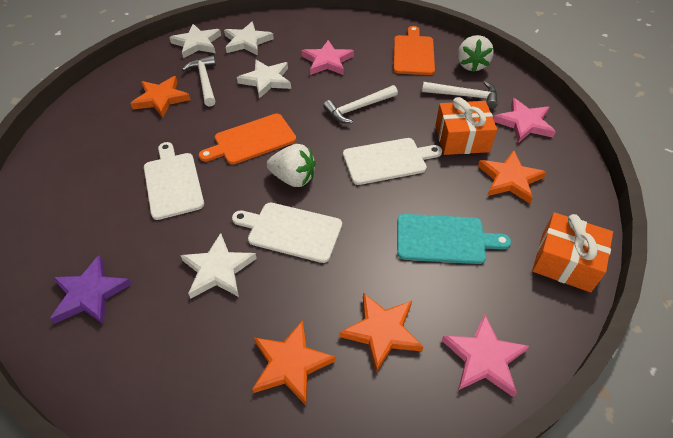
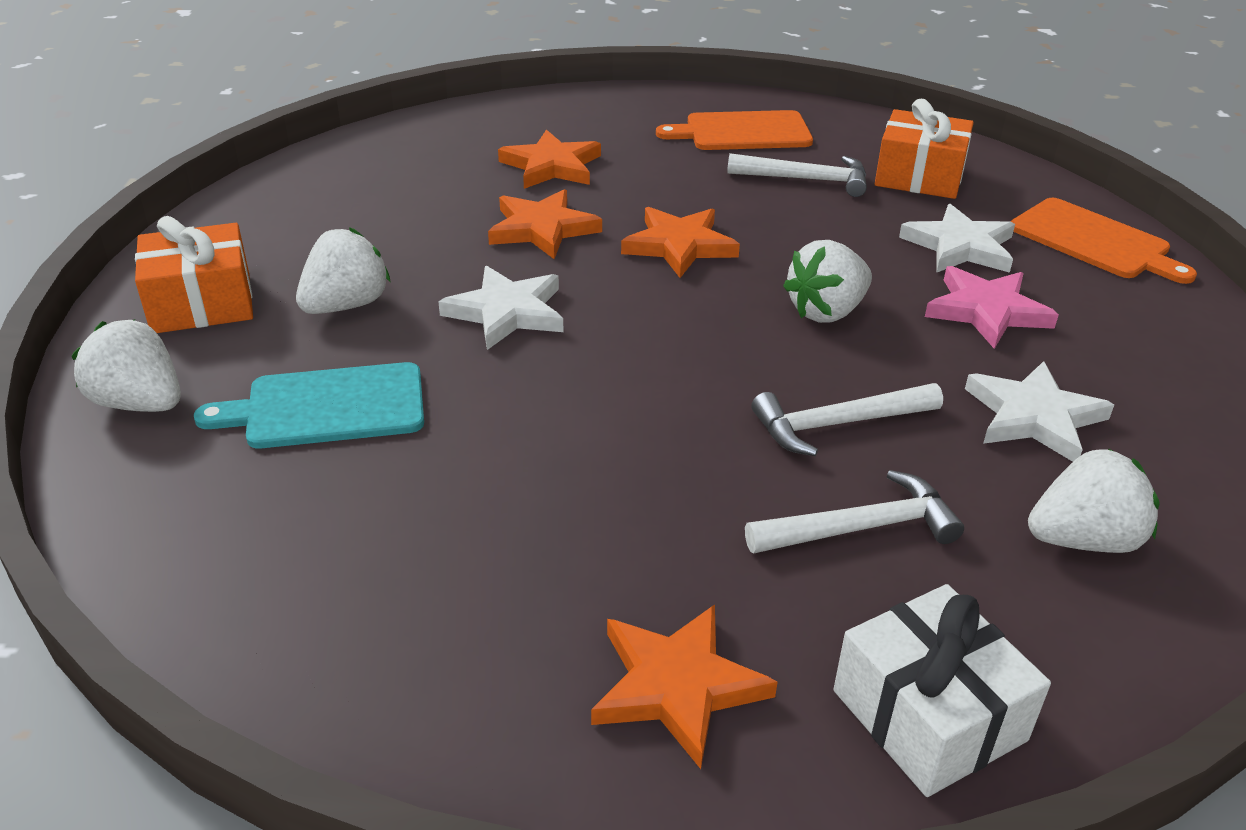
pink star: 3 -> 1
purple star: 1 -> 0
white cutting board: 3 -> 0
white gift: 0 -> 1
white star: 4 -> 3
white strawberry: 2 -> 4

